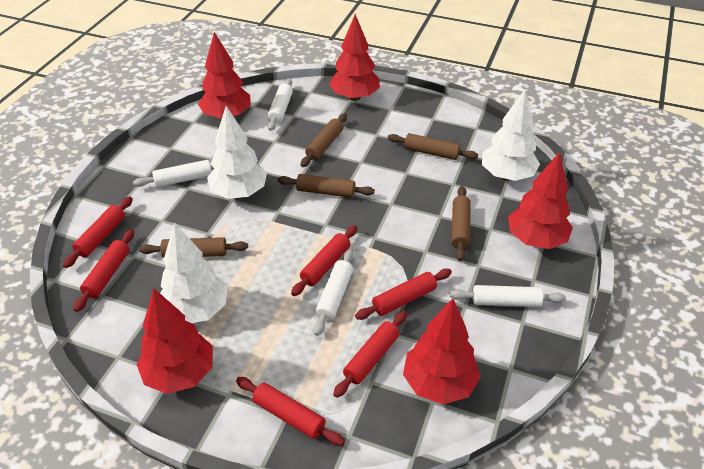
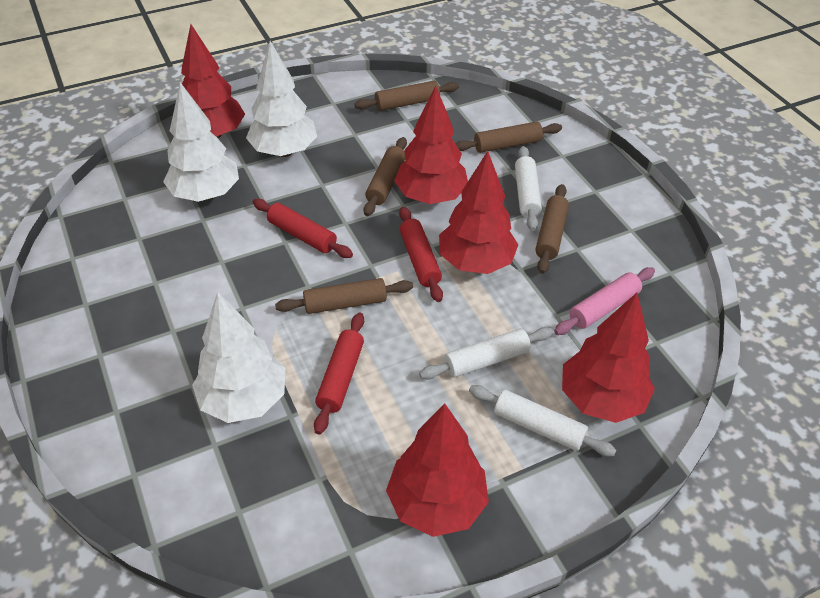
pink rolling pin: 0 -> 1
red rolling pin: 6 -> 3
white rolling pin: 4 -> 3

